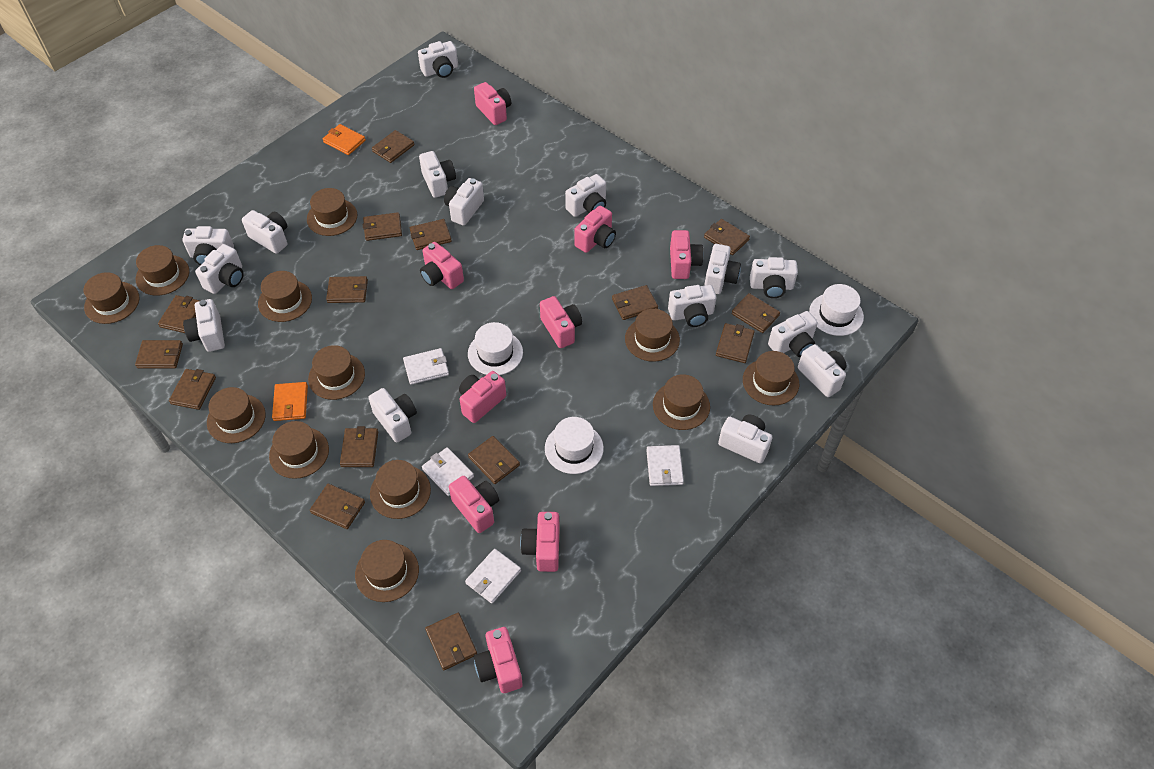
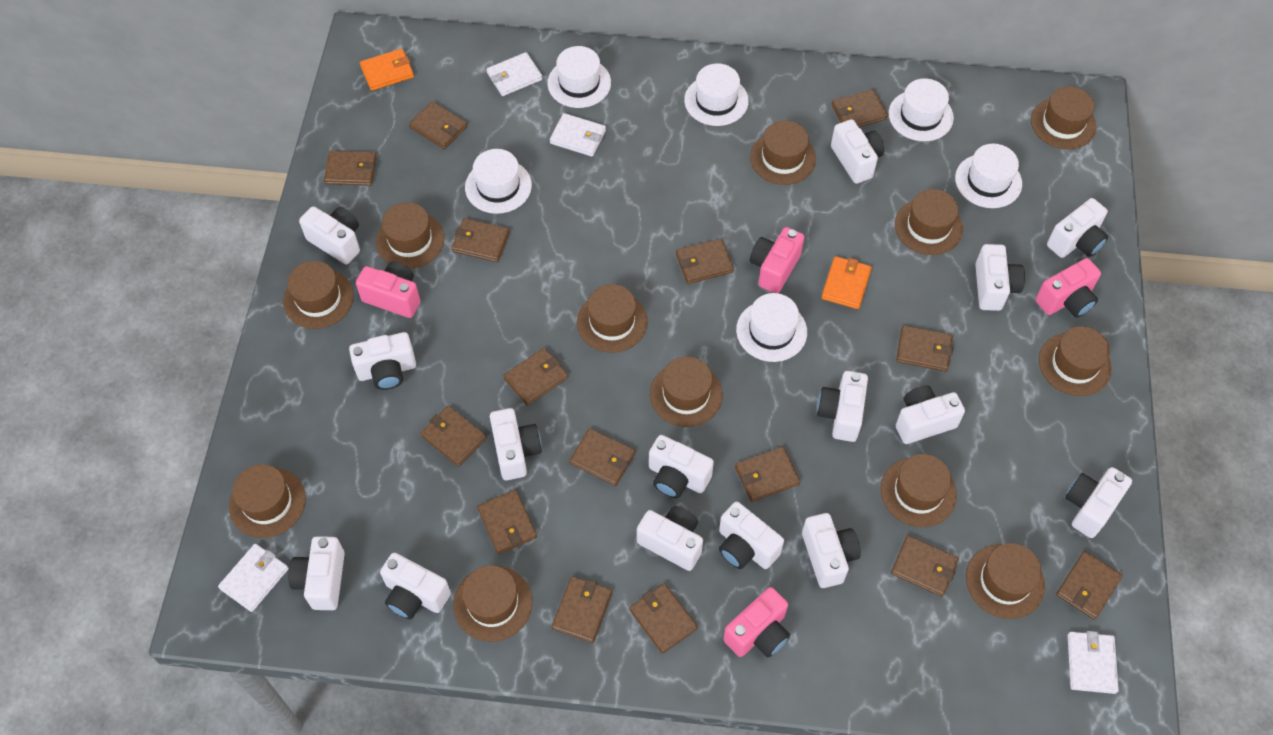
pink camera: 9 -> 4
white hat: 3 -> 6

